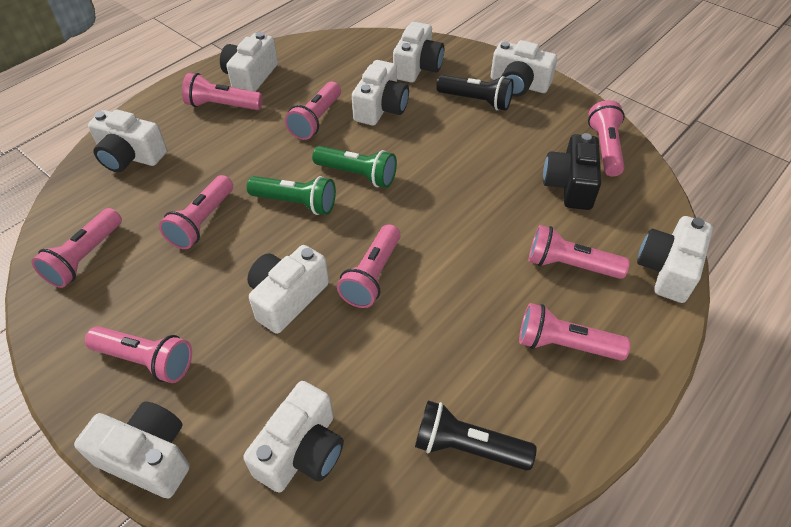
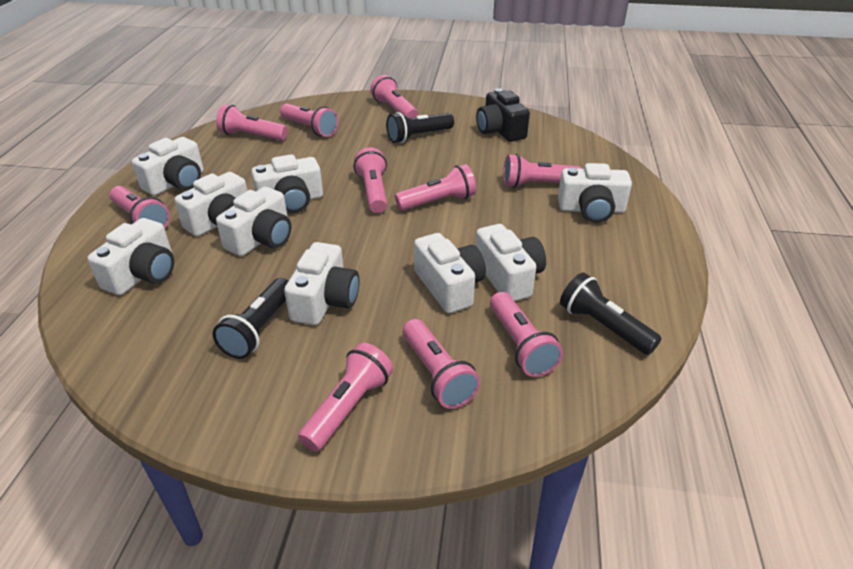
black flashlight: 2 -> 3
green flashlight: 2 -> 0
pink flashlight: 9 -> 10

